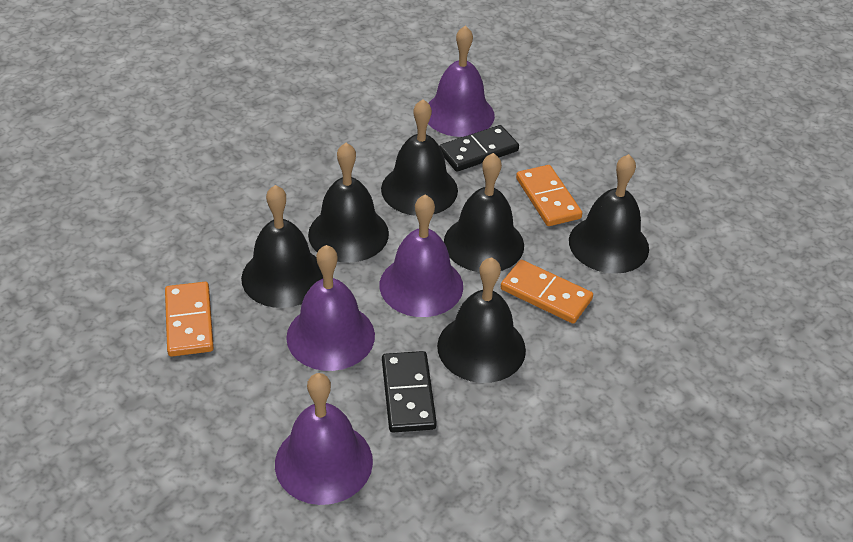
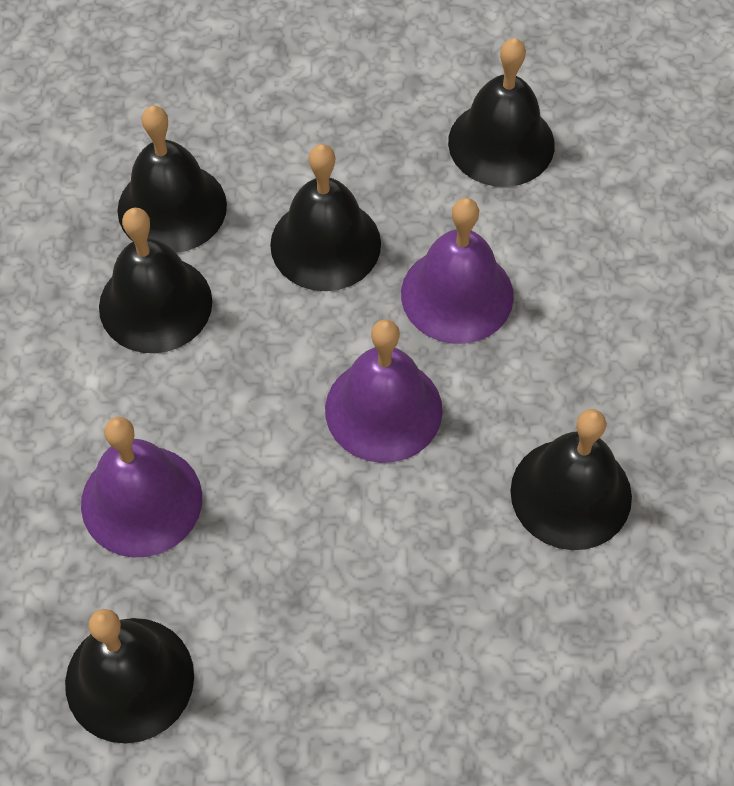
black domino: 2 -> 0
orange domino: 3 -> 0
purple bell: 4 -> 3

